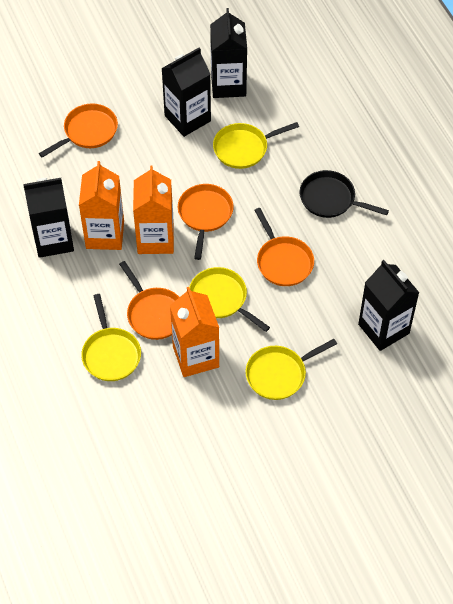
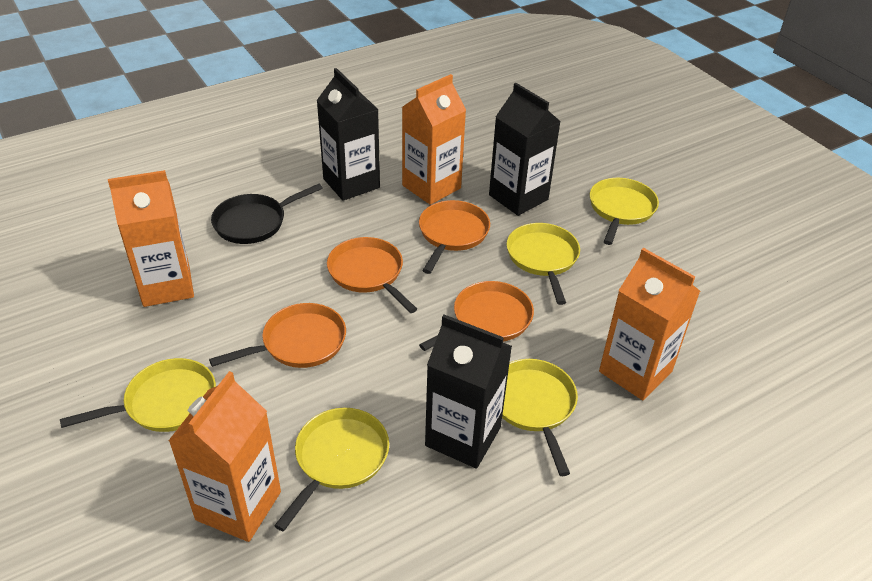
black carton: 4 -> 3
orange carton: 3 -> 4
yellow pan: 4 -> 5

